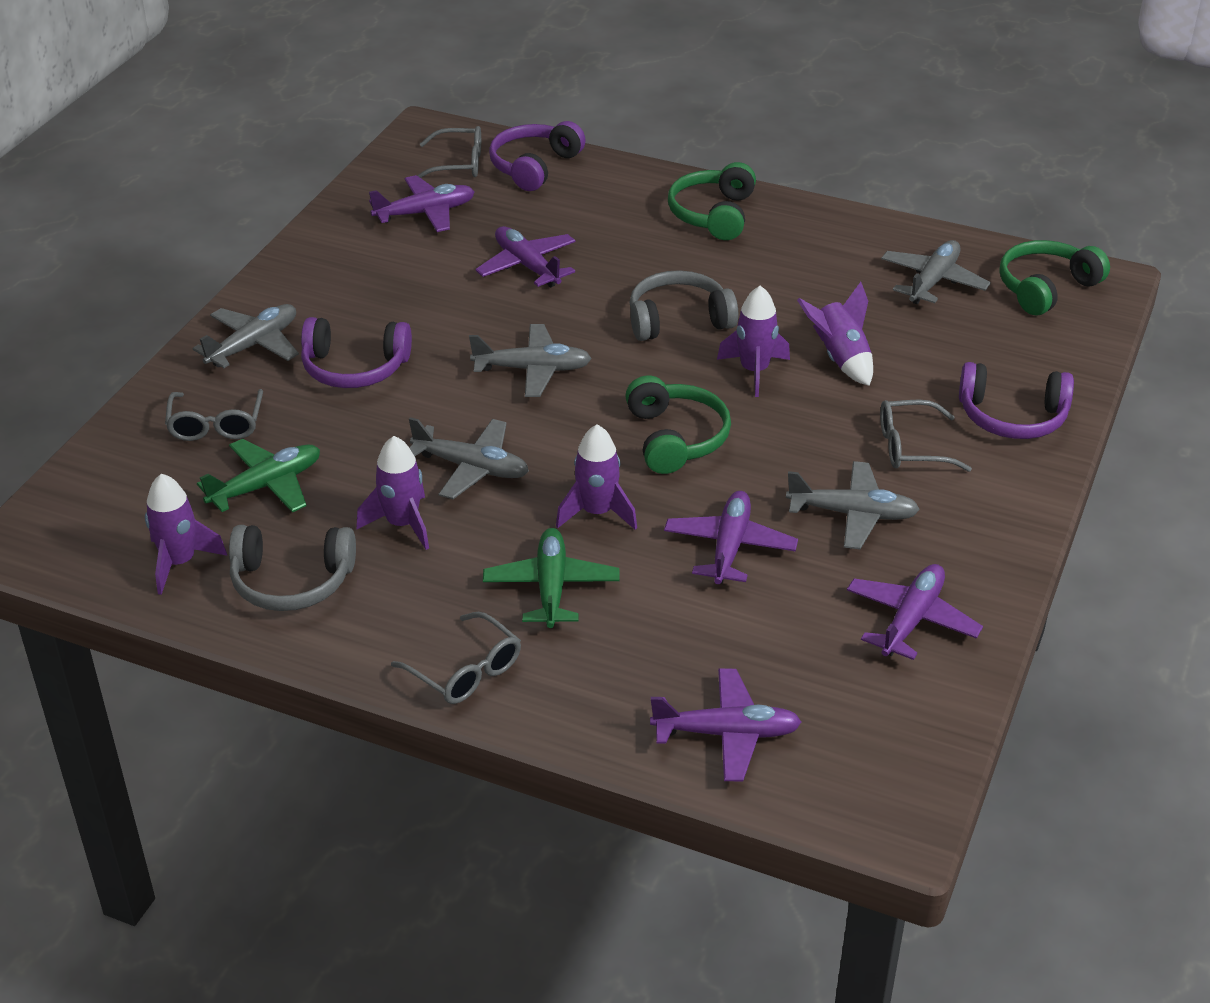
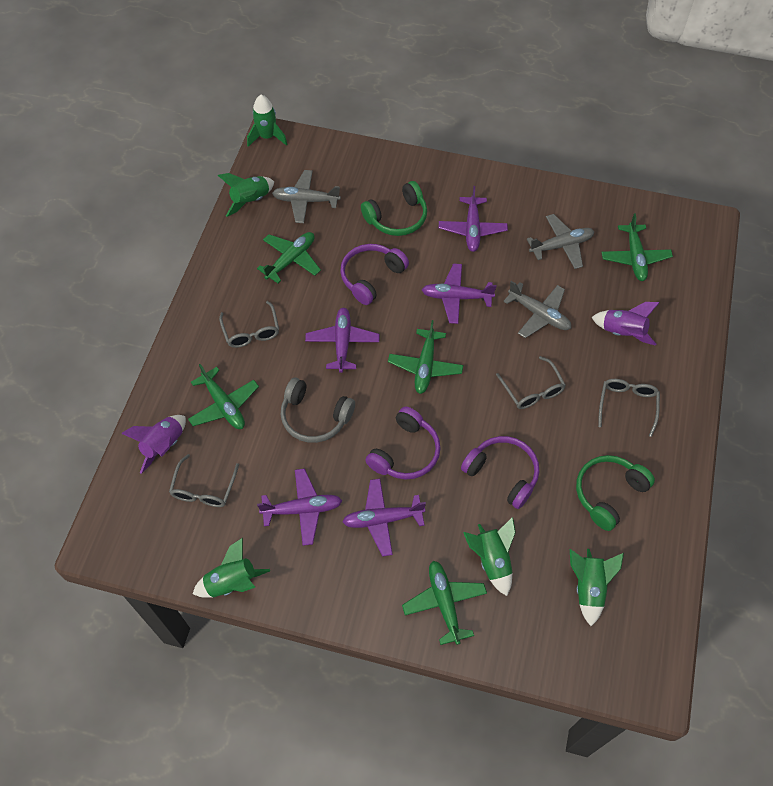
green headphones: 3 -> 2
green plane: 2 -> 5
green rocket: 0 -> 5
grey headphones: 2 -> 1
grey plane: 5 -> 3
purple rocket: 5 -> 2

